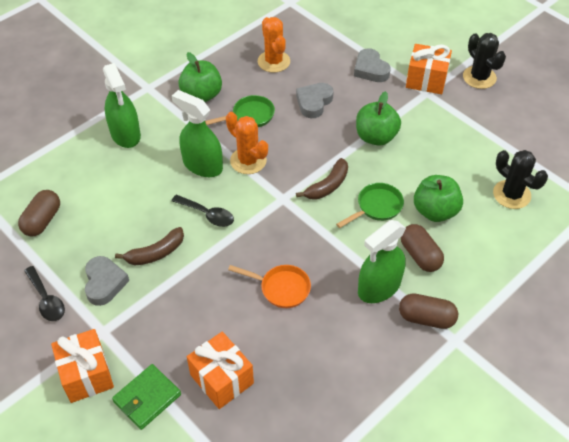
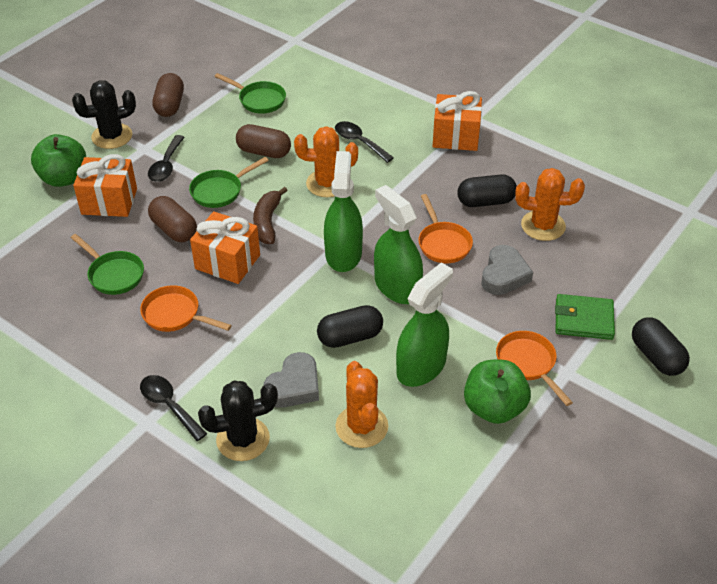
black capsule: 0 -> 3
black spoon: 2 -> 3
brown banana: 2 -> 1
green apple: 3 -> 2
green pan: 2 -> 3
grey heart: 3 -> 2
orange cactus: 2 -> 3
orange pan: 1 -> 3

